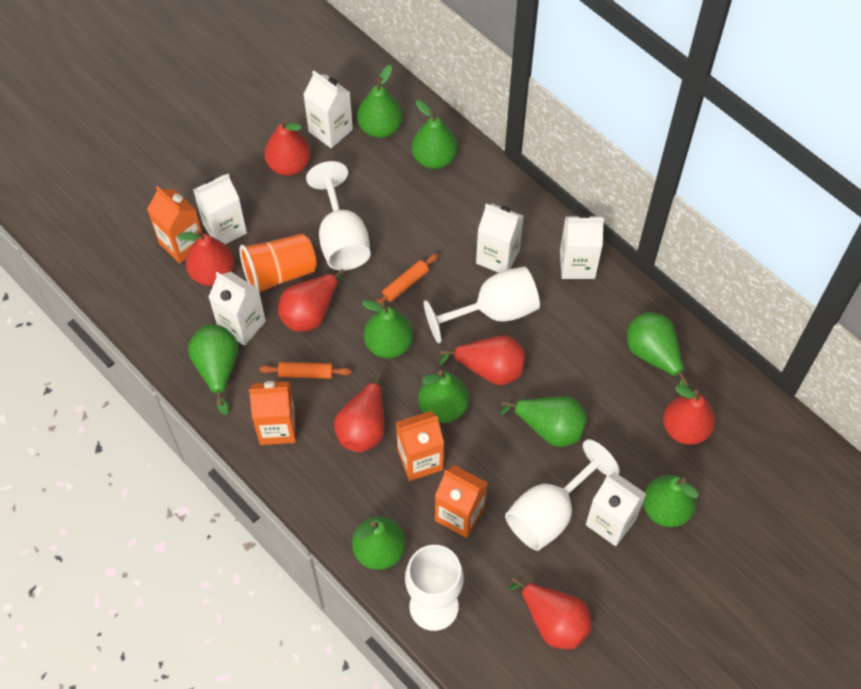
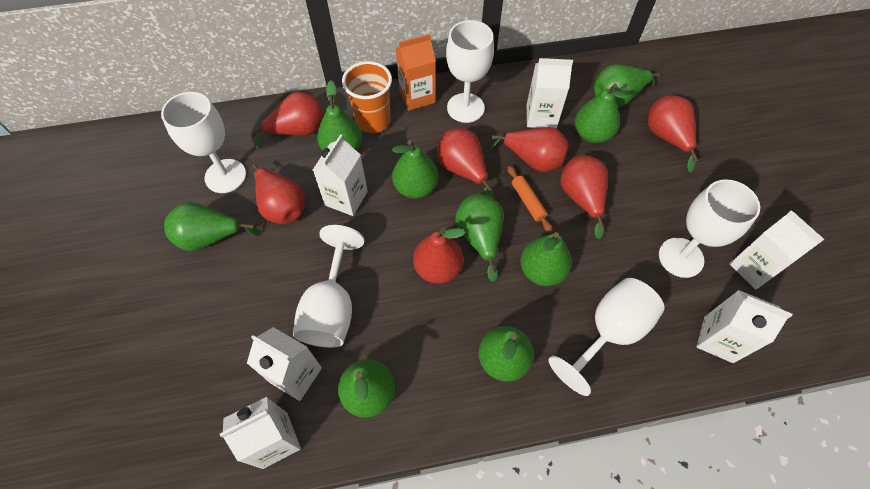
orange carton: 4 -> 1
orange rolling pin: 2 -> 1
white goblet: 4 -> 5

